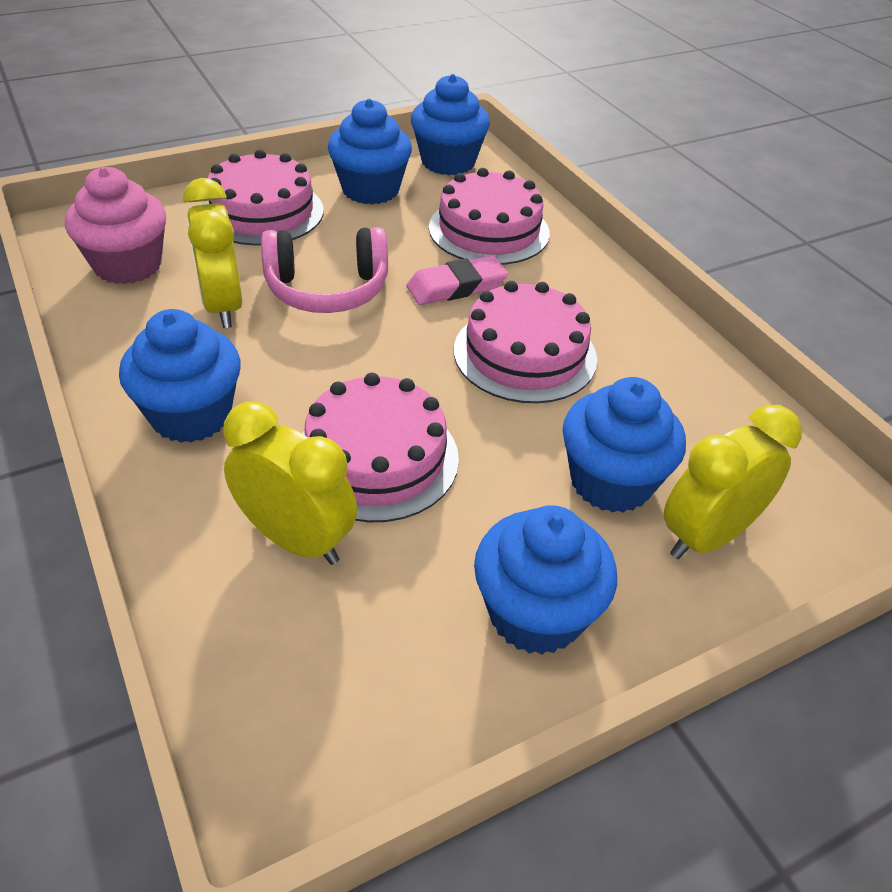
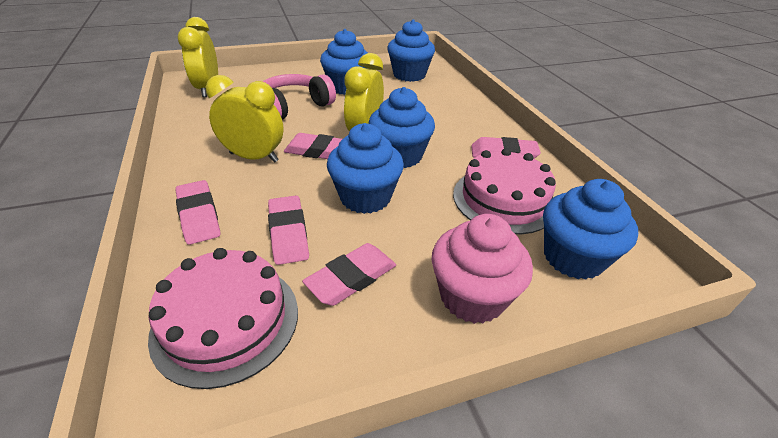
pink cake: 4 -> 2
pink eraser: 1 -> 5

